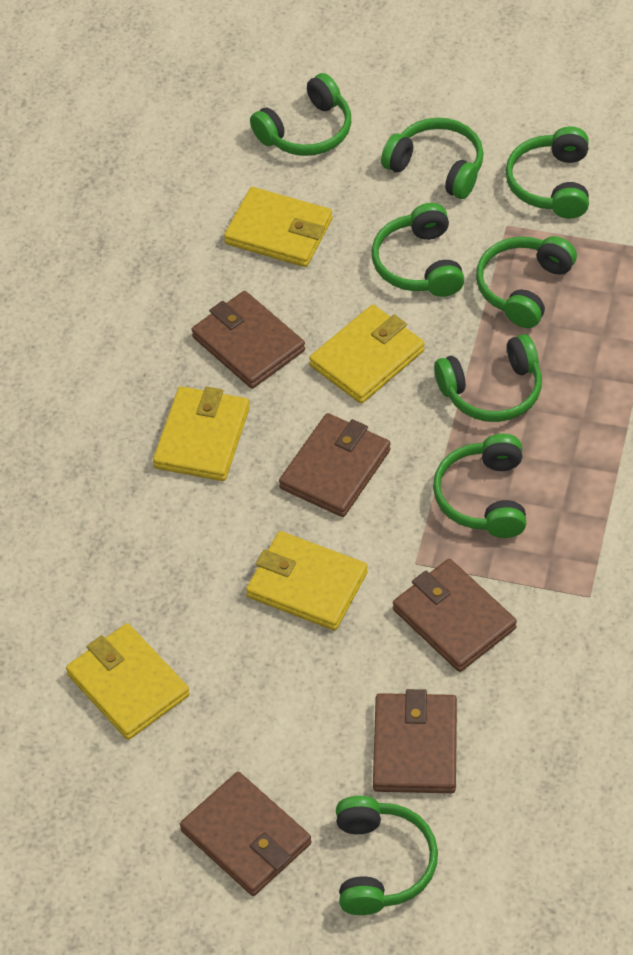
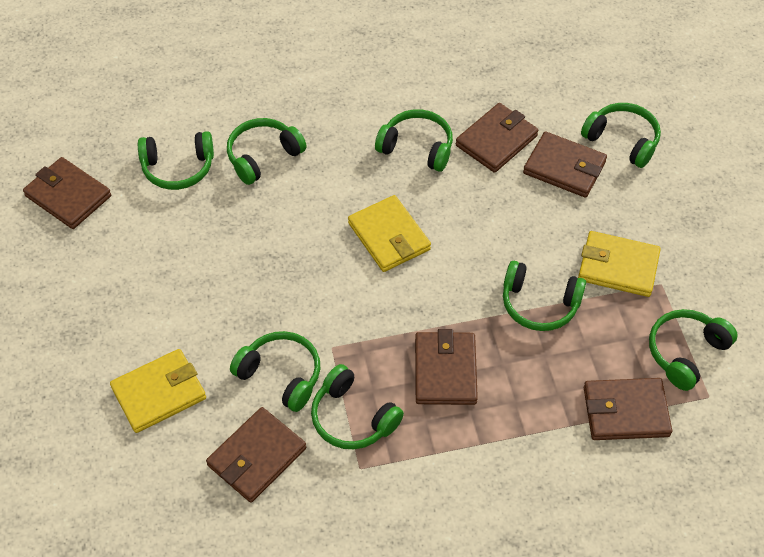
brown wallet: 5 -> 6
yellow wallet: 5 -> 3

